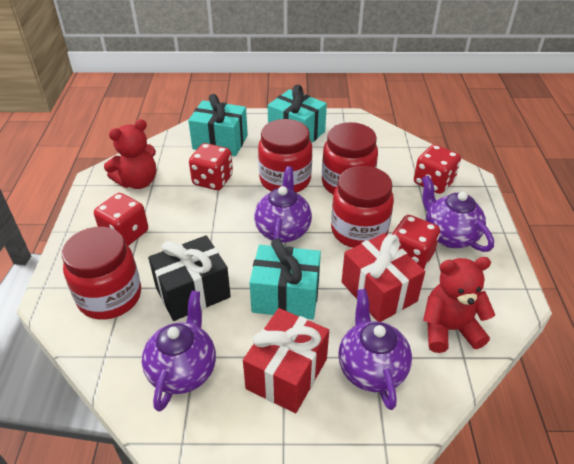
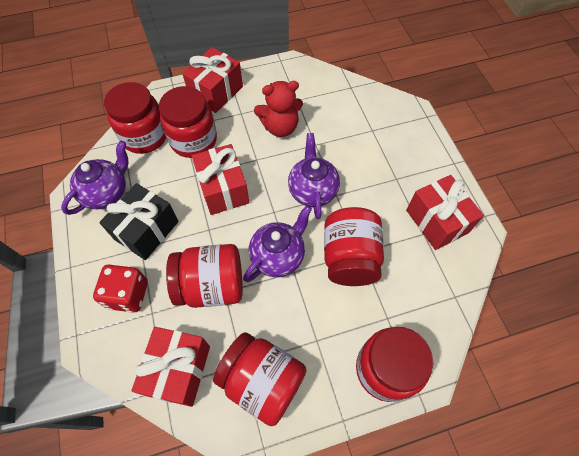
purple teapot: 4 -> 3
red dice: 4 -> 1
red gift: 2 -> 4
red jar: 4 -> 6
red teddy bear: 2 -> 1
turquoise gift: 3 -> 0

